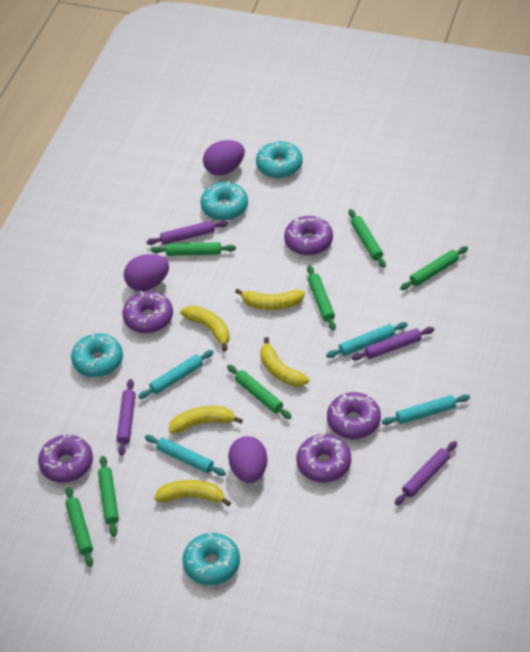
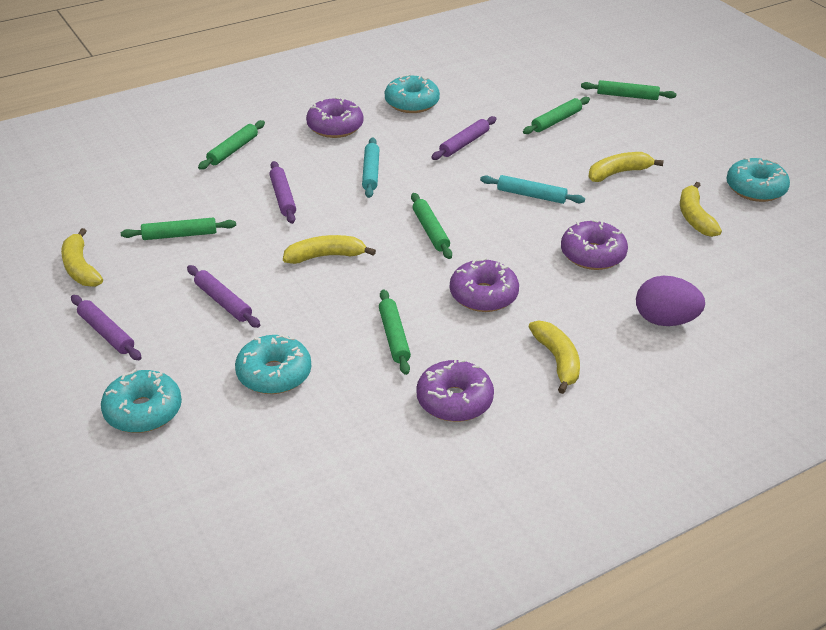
green rolling pin: 7 -> 6
purple donut: 5 -> 4
purple egg: 3 -> 1
turquoise rolling pin: 4 -> 2

